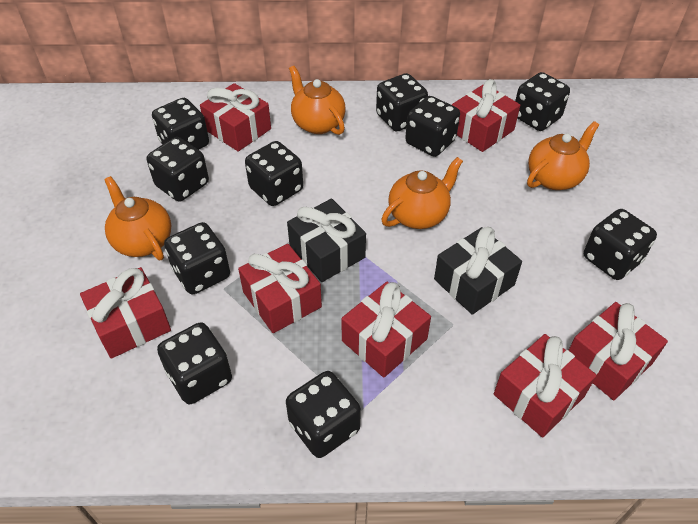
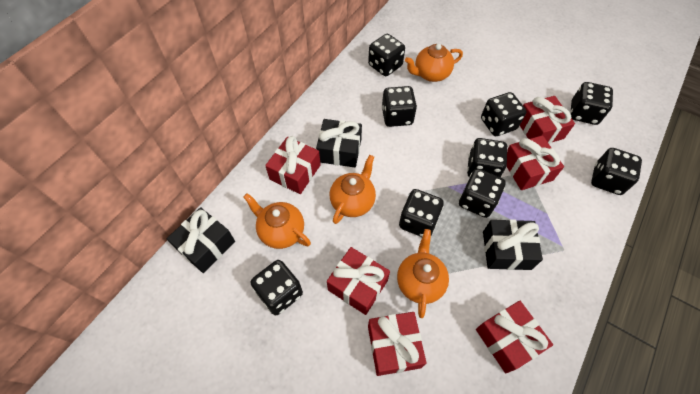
black dice: 10 -> 9
black gift: 2 -> 3
red gift: 7 -> 6

